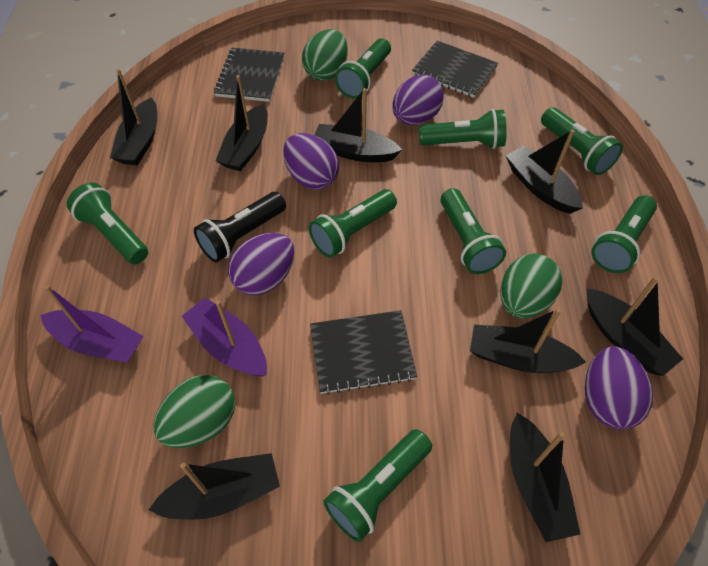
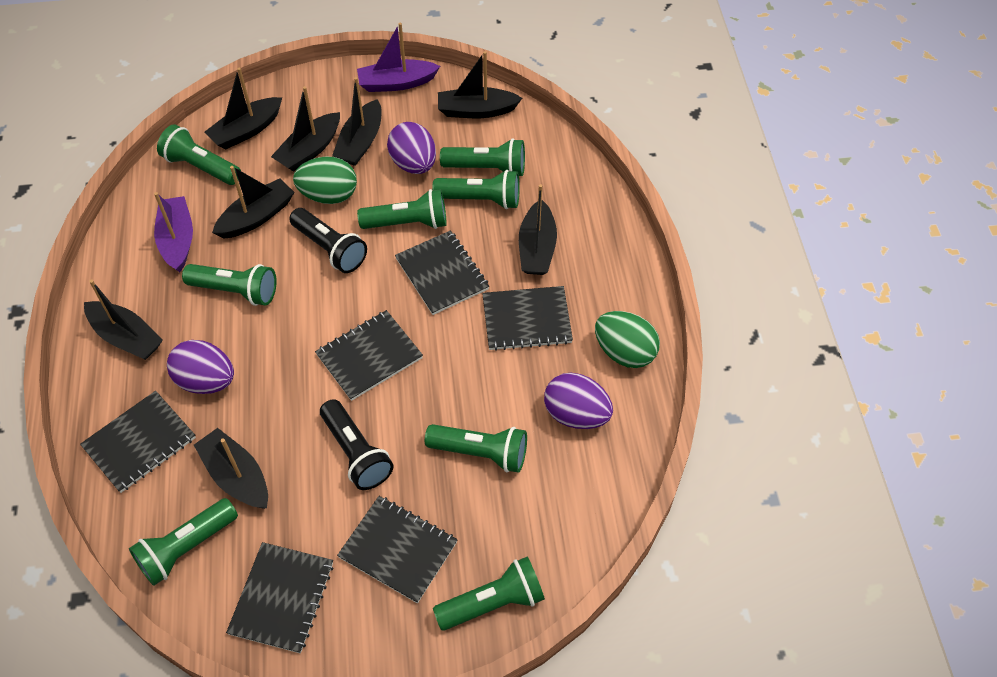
black flashlight: 1 -> 2
black notebook: 3 -> 6
green egg: 3 -> 2
purple egg: 4 -> 3

